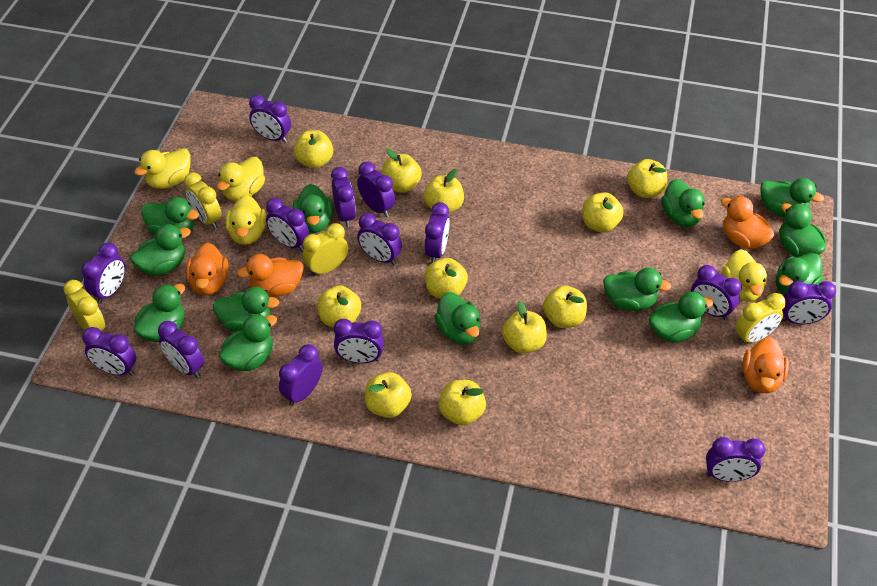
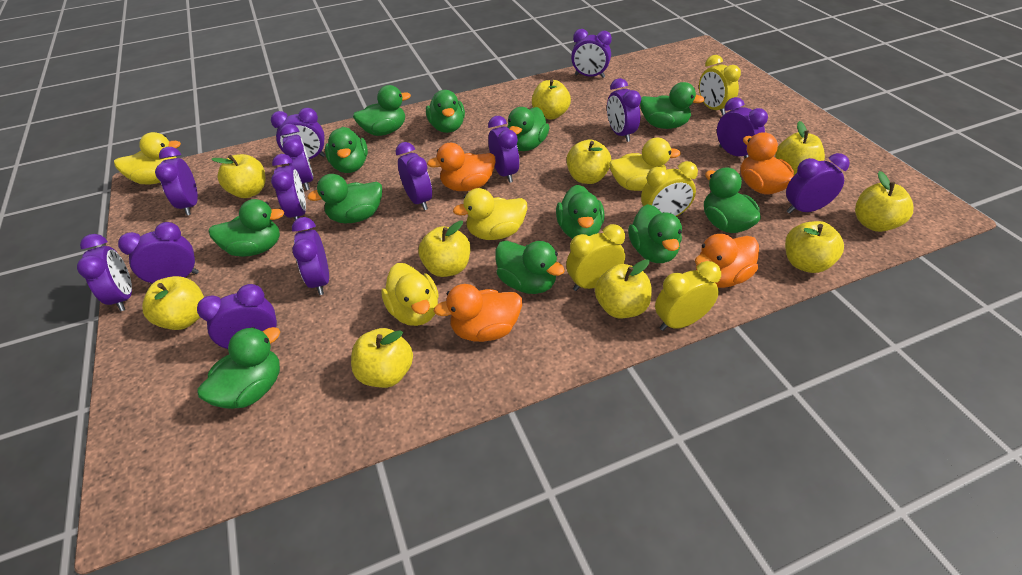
green duck: 13 -> 12
yellow apple: 11 -> 10

